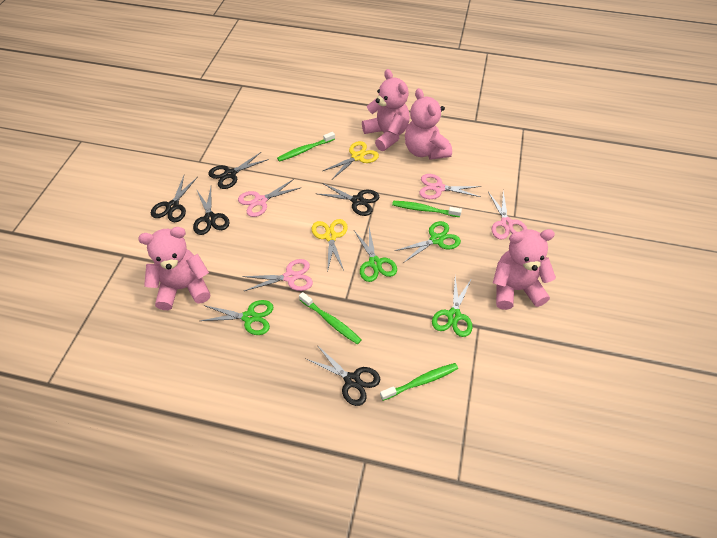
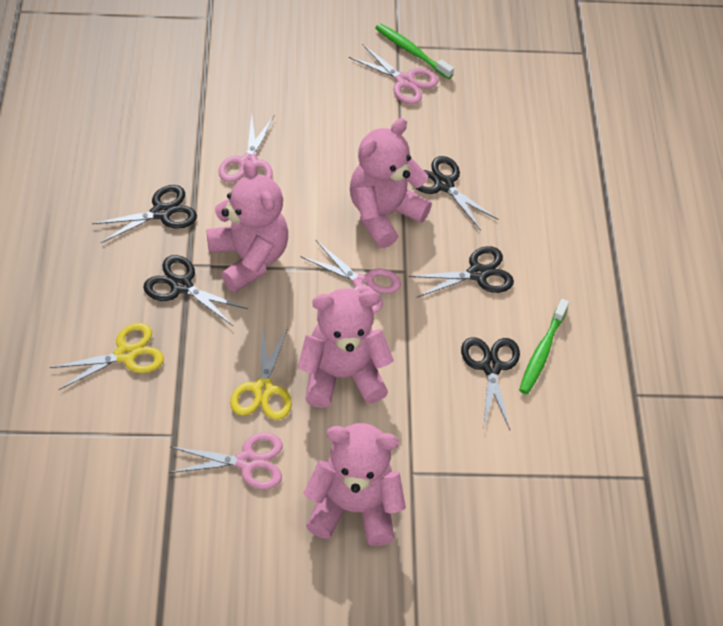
green scissors: 4 -> 0
green toothbrush: 4 -> 2

